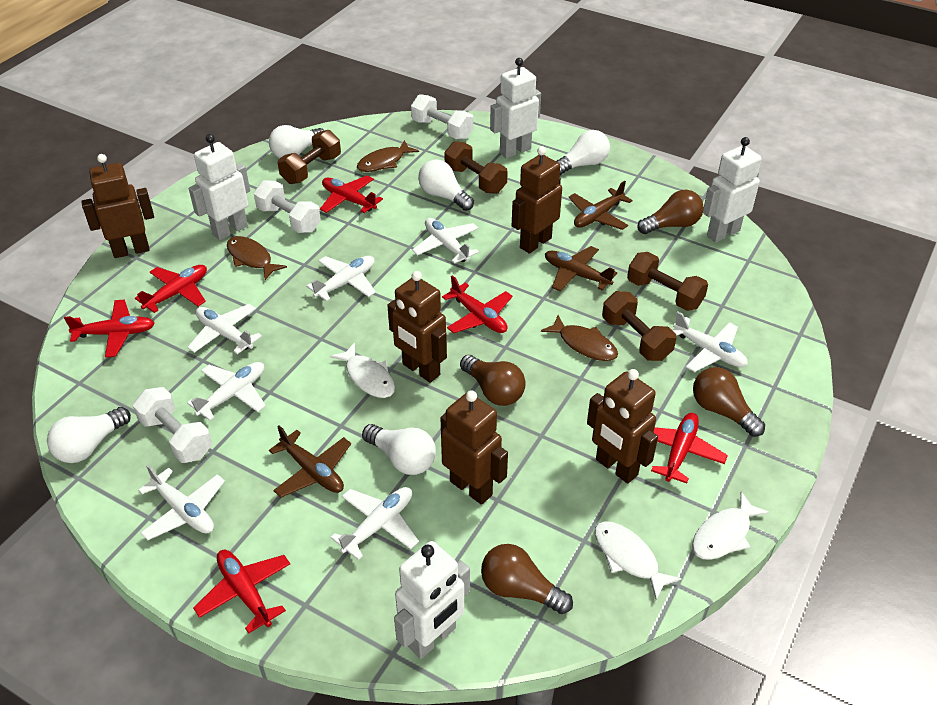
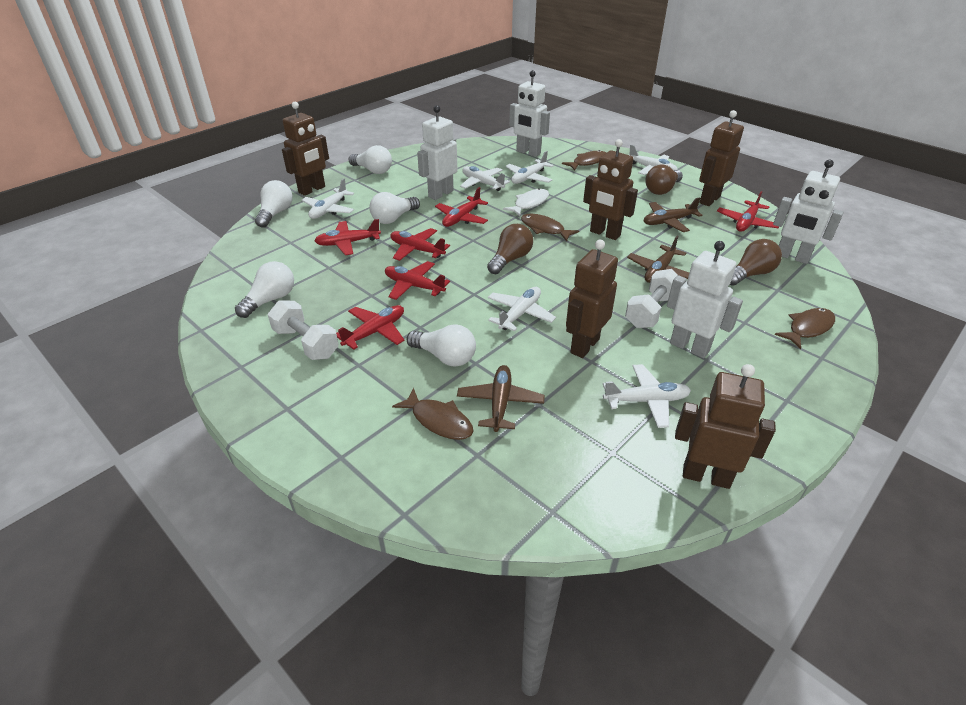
brown dumbbell: 4 -> 0
brown fish: 3 -> 4
brown light bulb: 4 -> 3
white dumbbell: 3 -> 2
white fish: 3 -> 1
white plane: 7 -> 6

